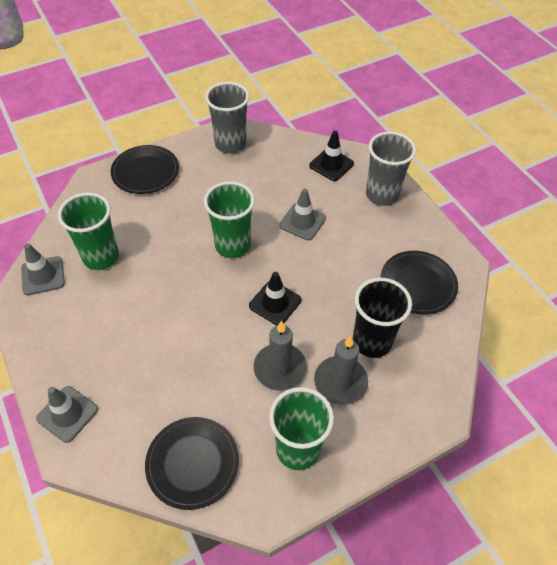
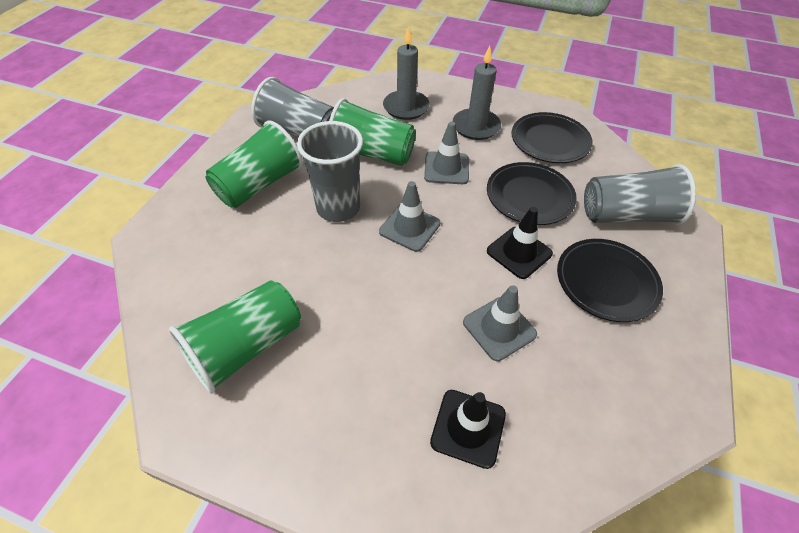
black cup: 1 -> 0
grey cup: 2 -> 3

